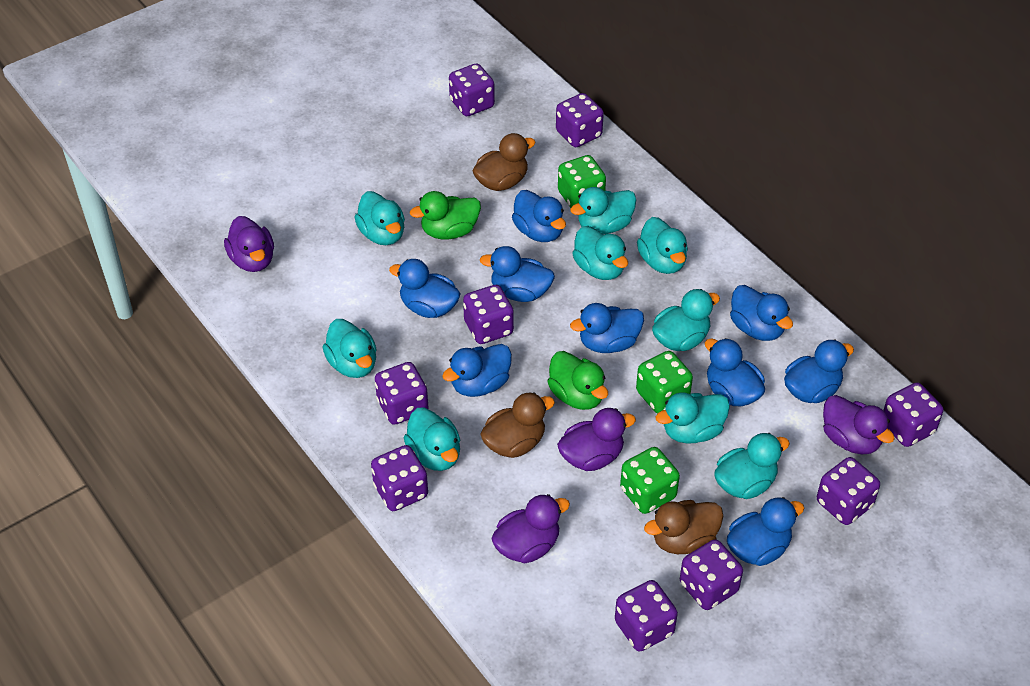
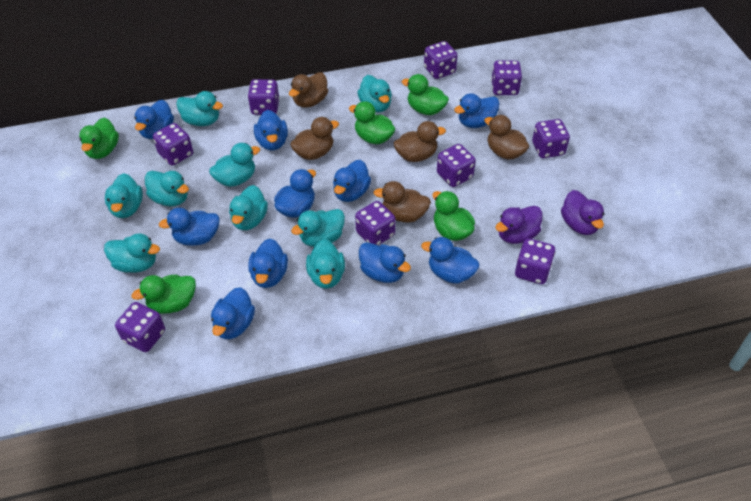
blue duck: 9 -> 10
brown duck: 3 -> 5
green dice: 3 -> 0
green duck: 2 -> 5
purple duck: 4 -> 2

